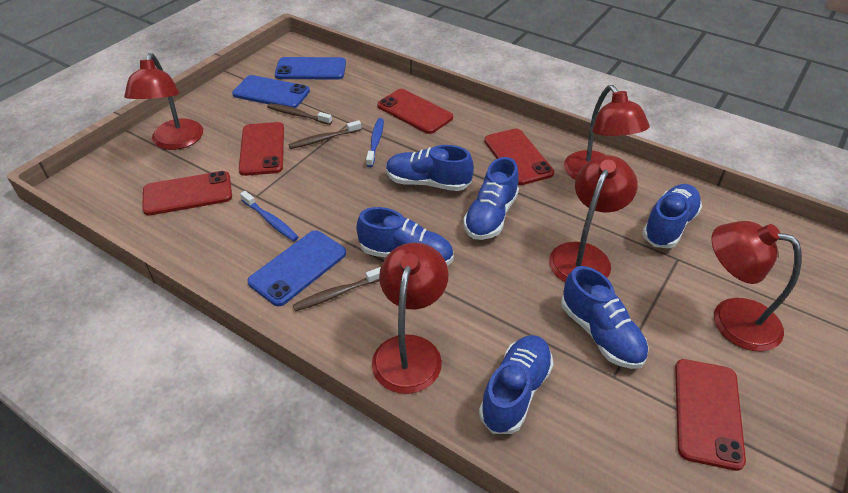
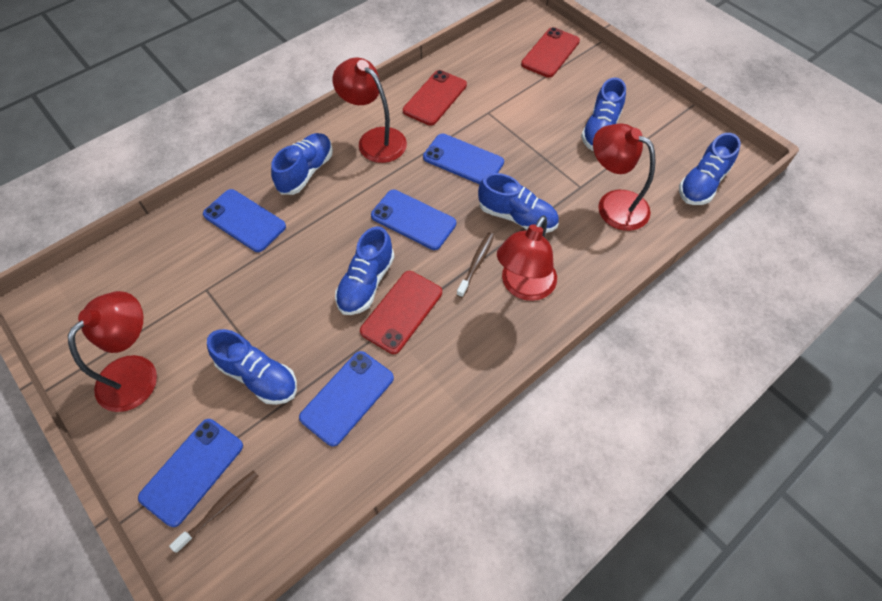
blue phone: 3 -> 5
blue toothbrush: 2 -> 0
brown toothbrush: 3 -> 2
red lamp: 5 -> 4
red phone: 5 -> 3

